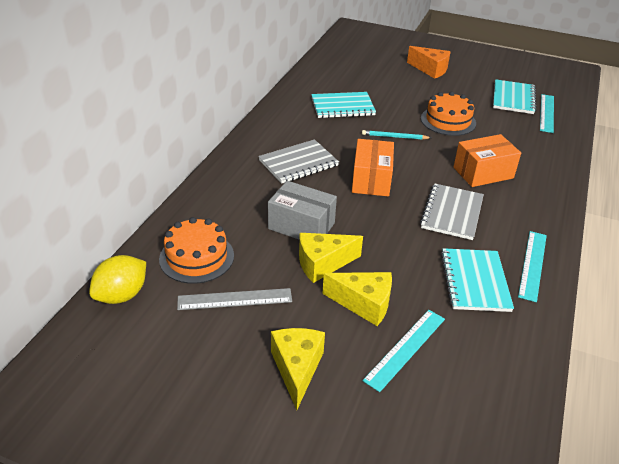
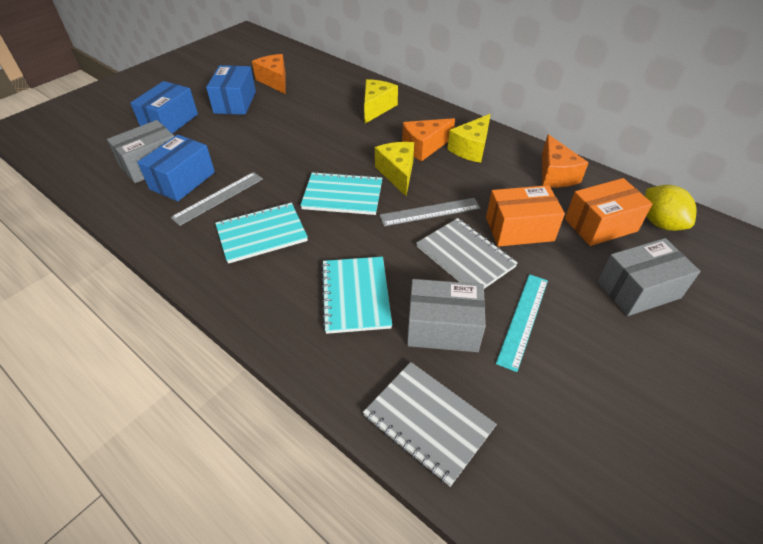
blue box: 0 -> 3
grey box: 1 -> 3
grey ruler: 1 -> 2
orange cake: 2 -> 0
orange cheese: 1 -> 3
turquoise pencil: 1 -> 0
turquoise ruler: 3 -> 1

